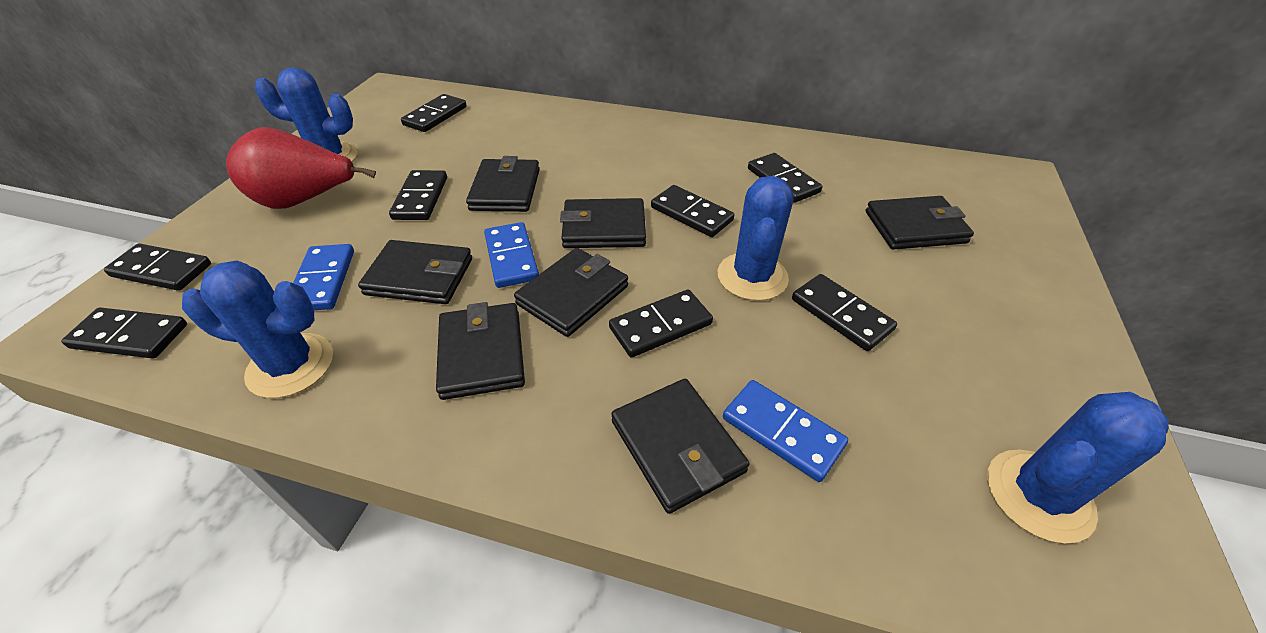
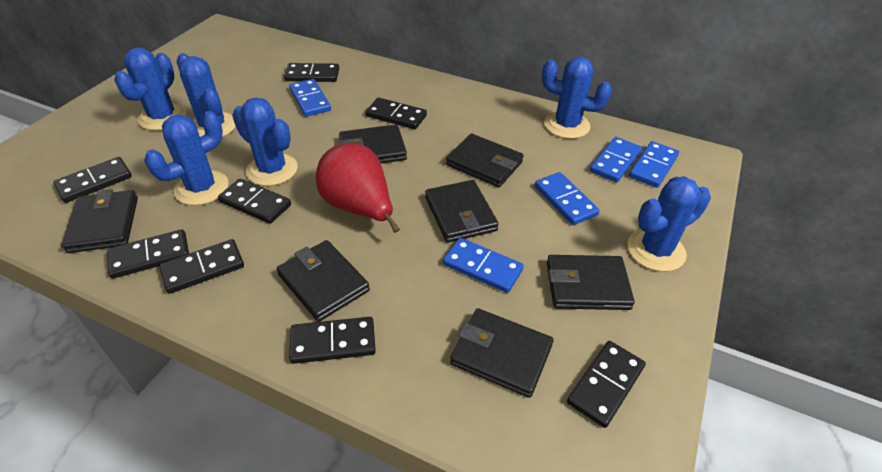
blue cactus: 4 -> 6
blue domino: 3 -> 5

